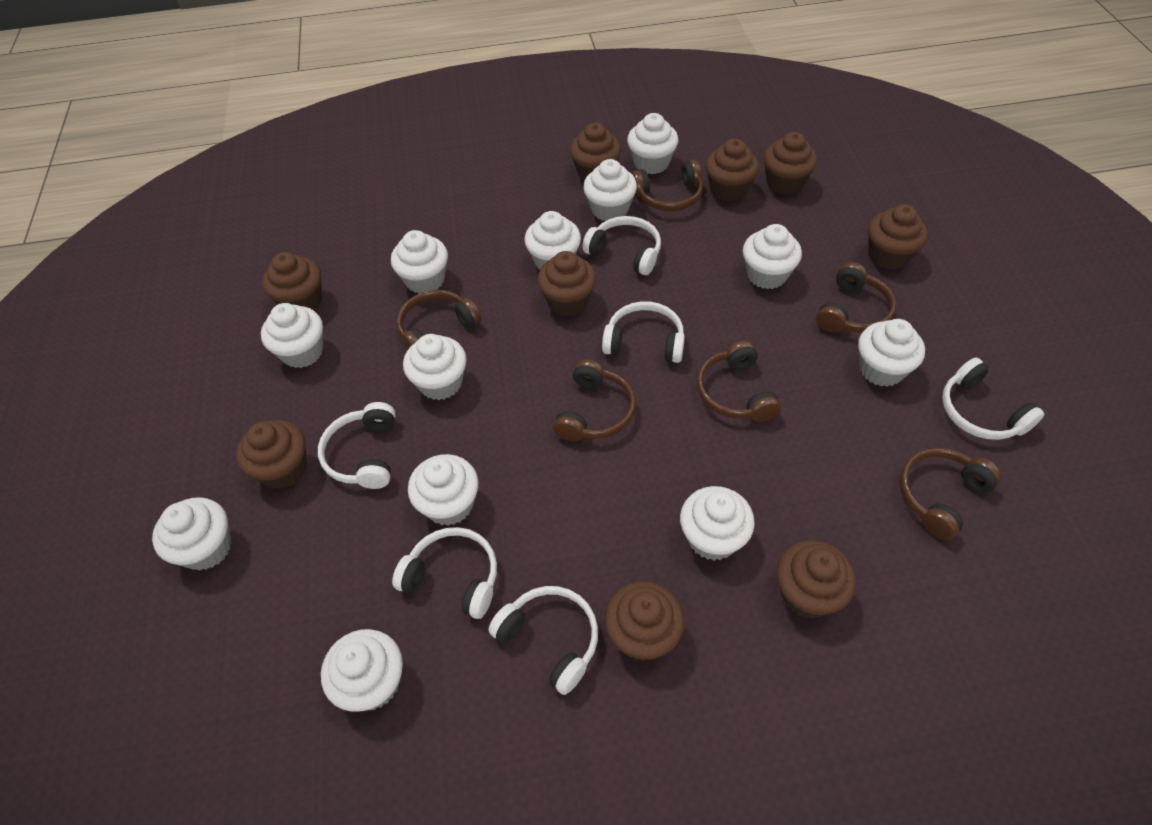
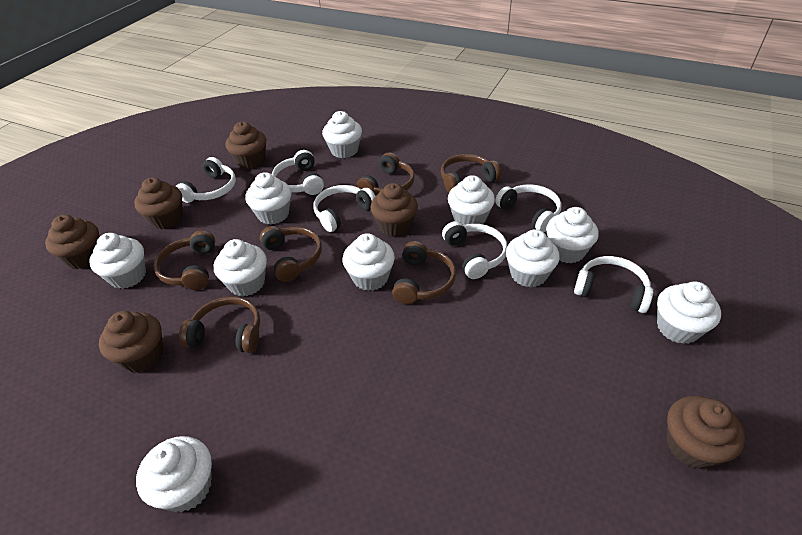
brown cupcake: 9 -> 6
white cupcake: 12 -> 10

